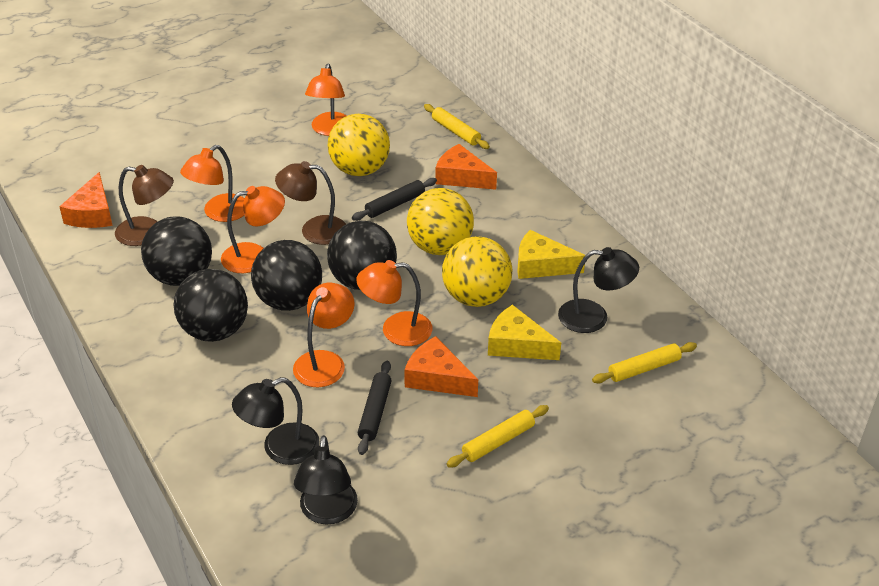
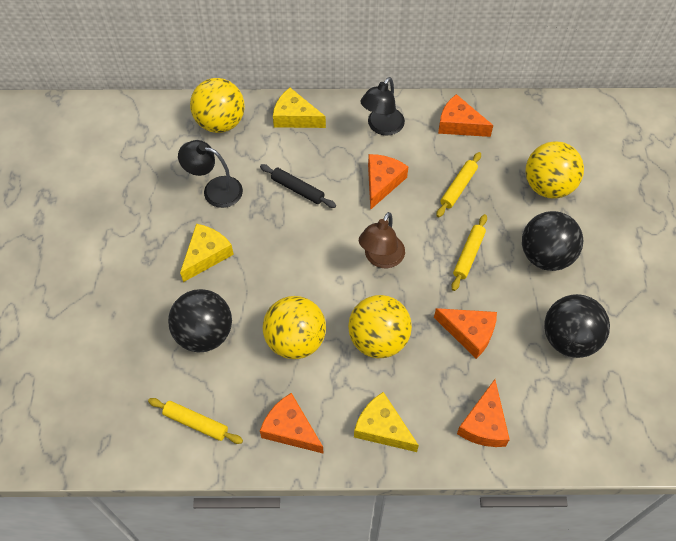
black ball: 4 -> 3
black lamp: 3 -> 2
black rolling pin: 2 -> 1
brown lamp: 2 -> 1
orange cheese: 3 -> 5
orange lamp: 5 -> 0
yellow ball: 3 -> 4
yellow cheese: 2 -> 3

